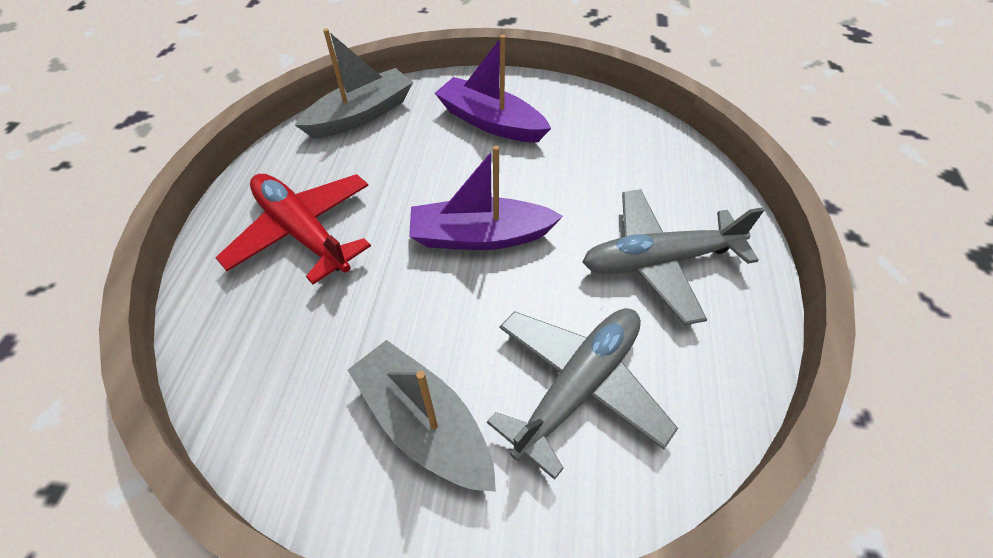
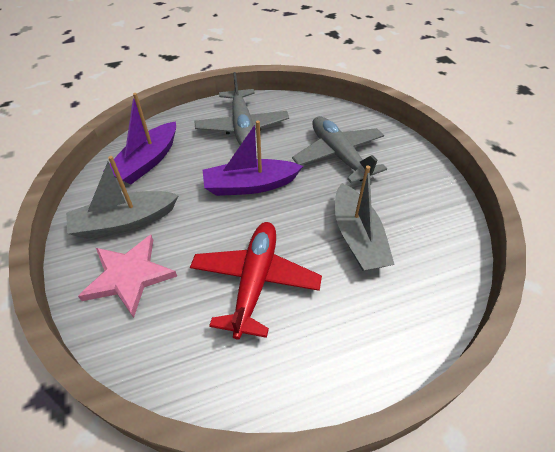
pink star: 0 -> 1

